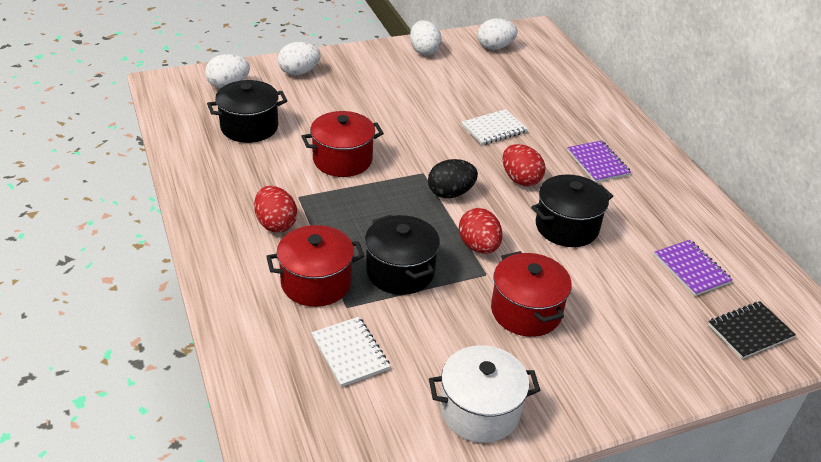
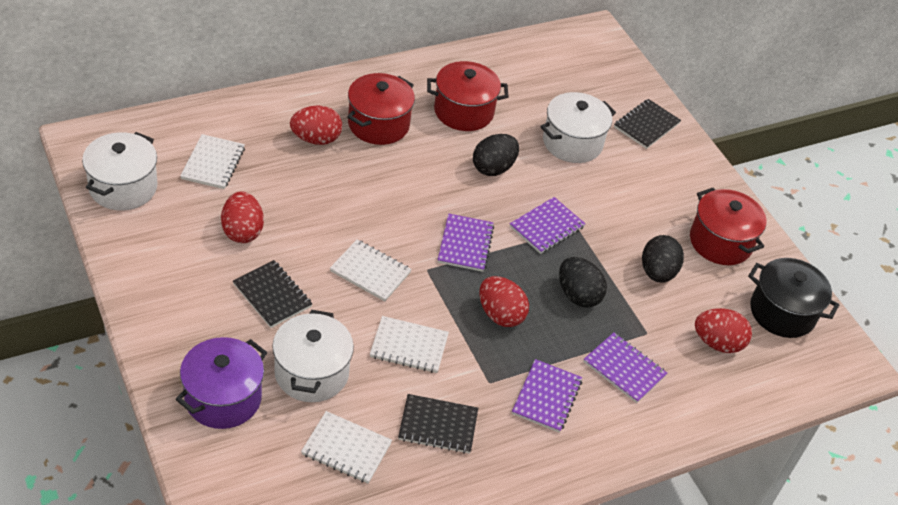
black egg: 1 -> 3
black notebook: 1 -> 3
black pot: 3 -> 1
purple notebook: 2 -> 4
purple pot: 0 -> 1
red egg: 3 -> 4
white egg: 4 -> 0
white notebook: 2 -> 4
white pot: 1 -> 3

